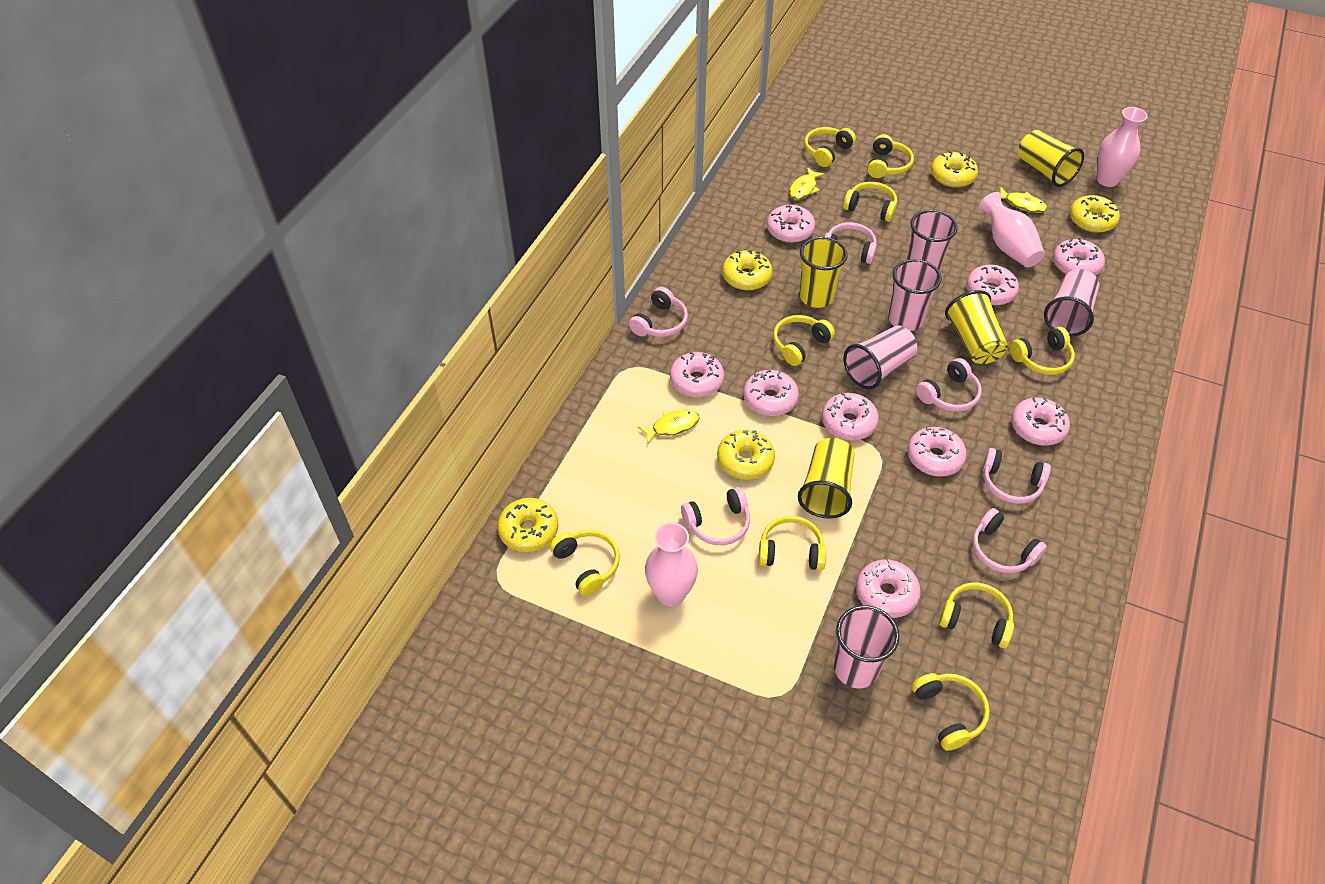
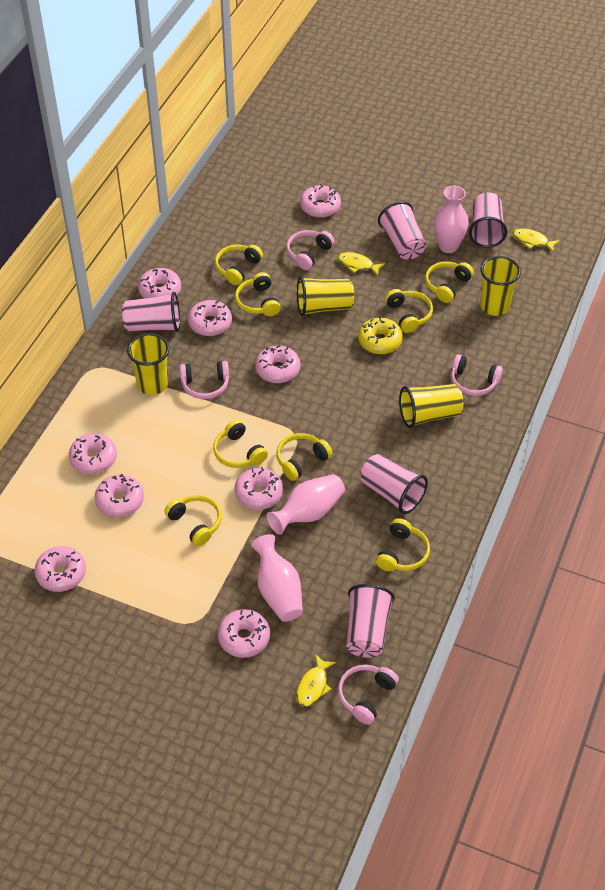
pink headphones: 6 -> 4
yellow donut: 5 -> 1
yellow headphones: 9 -> 8

